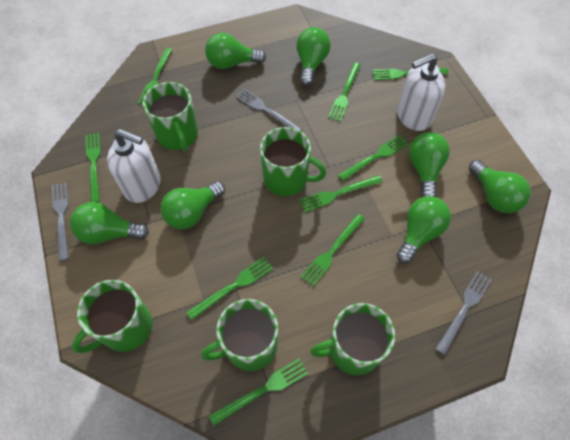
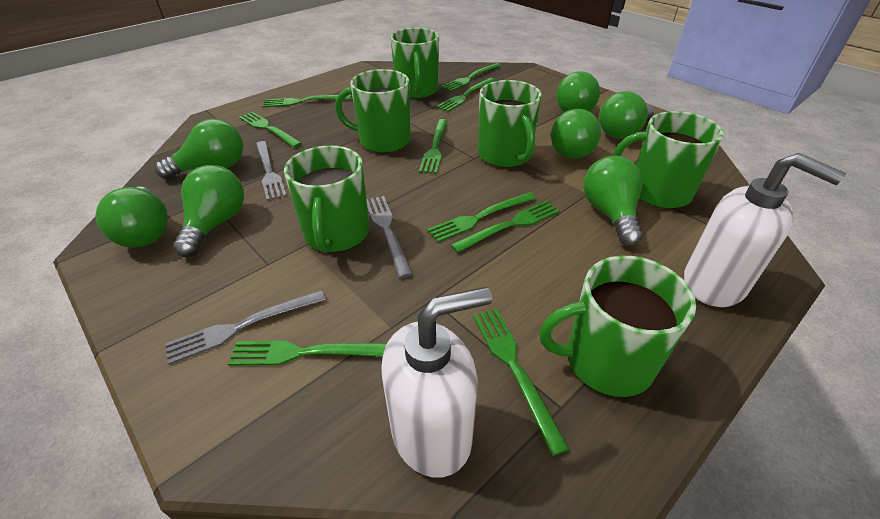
green mug: 5 -> 6

